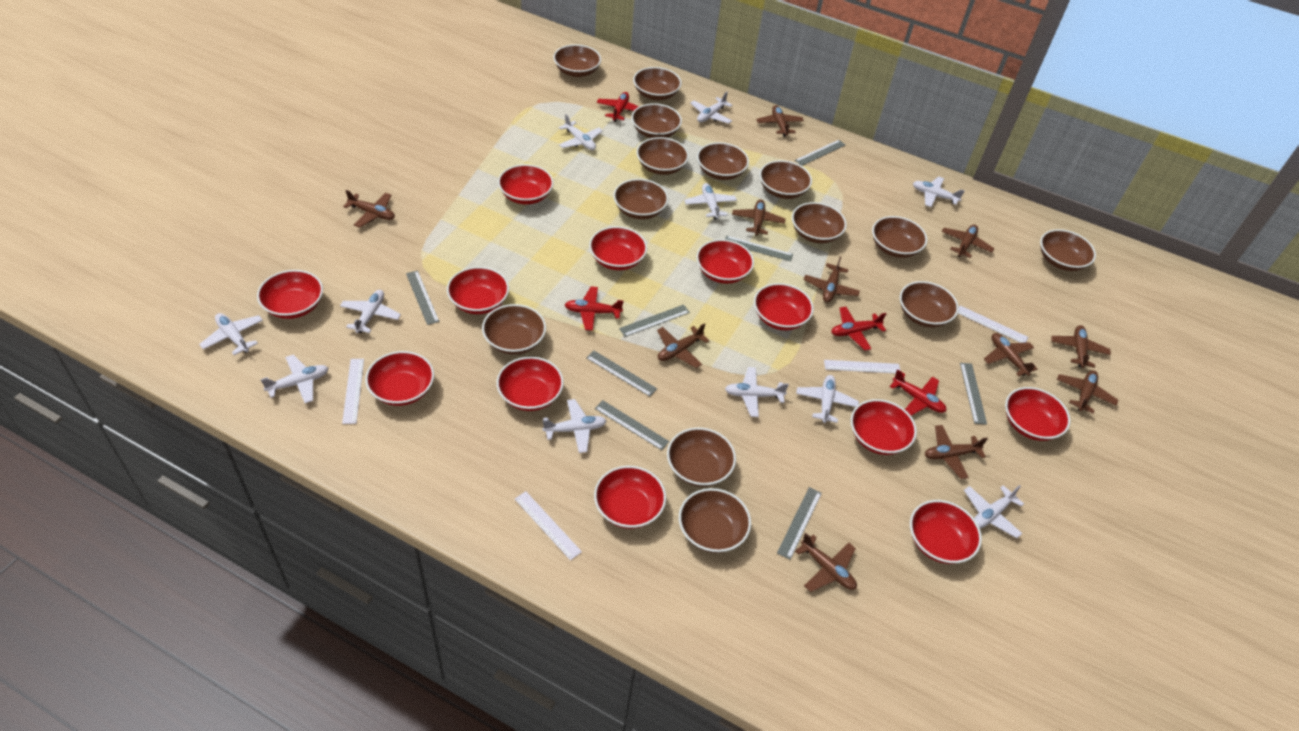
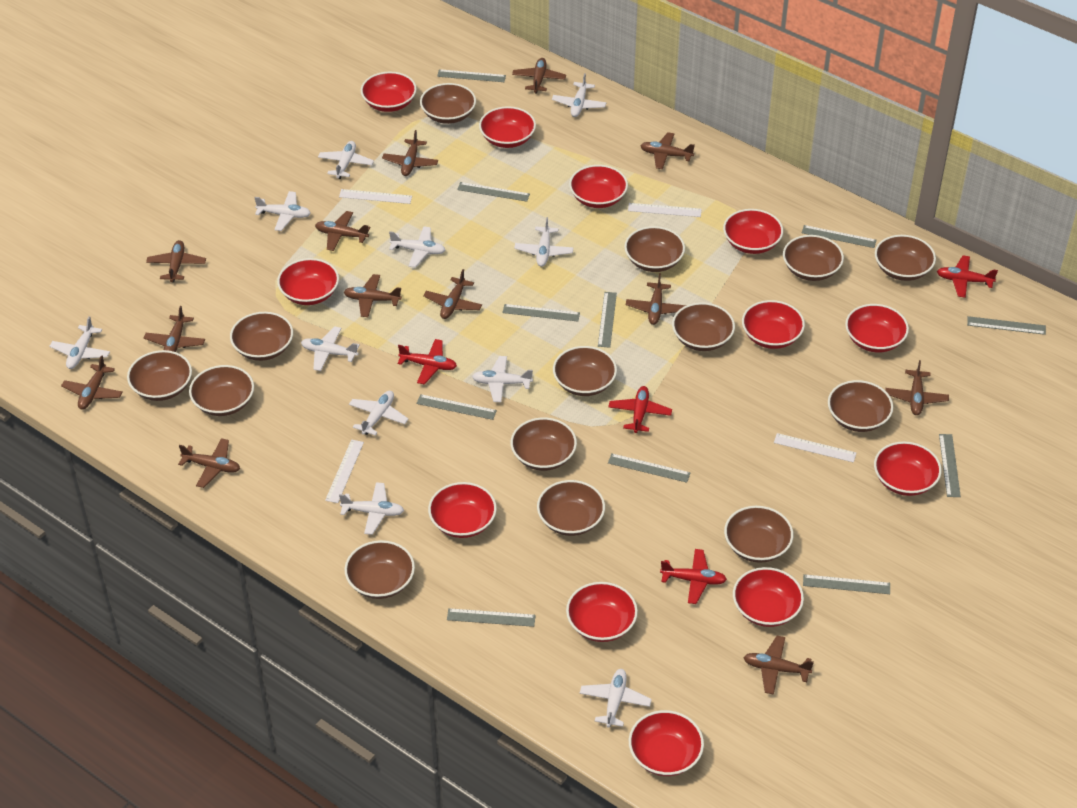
brown plane: 11 -> 13
grey ruler: 8 -> 11

